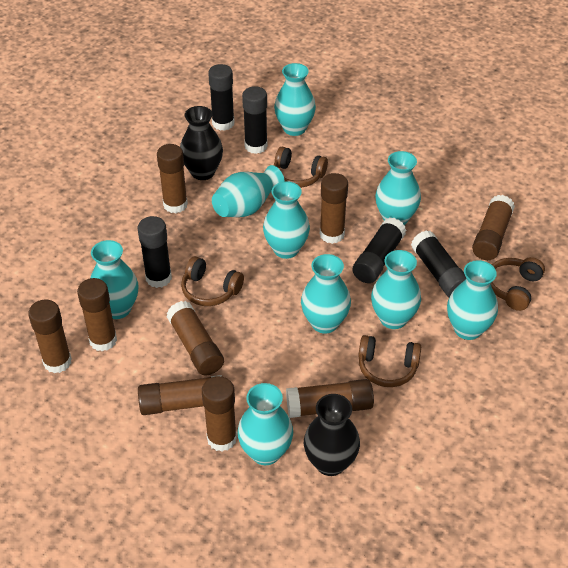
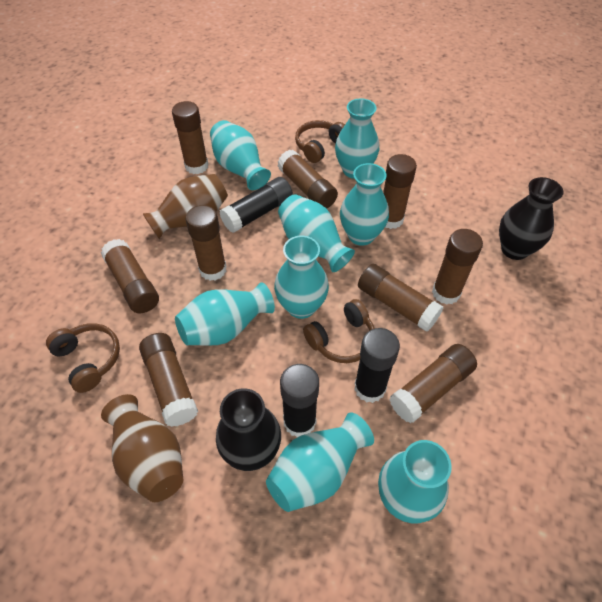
black glue stick: 5 -> 3
brown headphones: 4 -> 3
brown vase: 0 -> 2
turquoise vase: 9 -> 8

